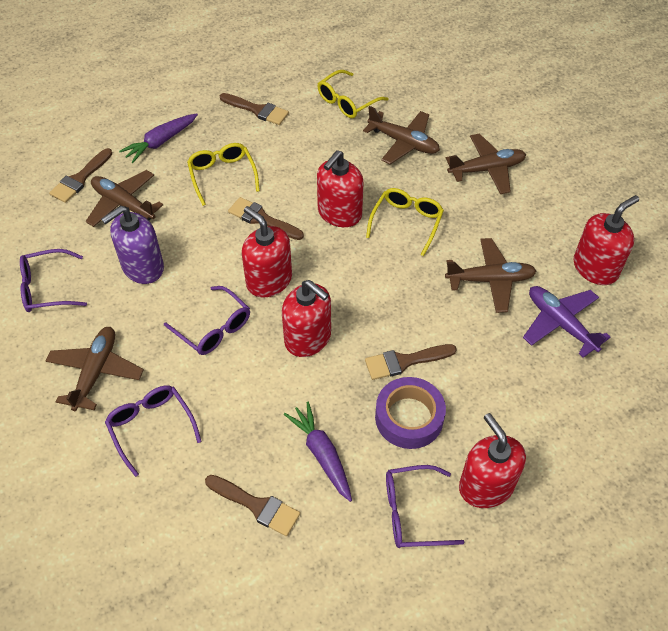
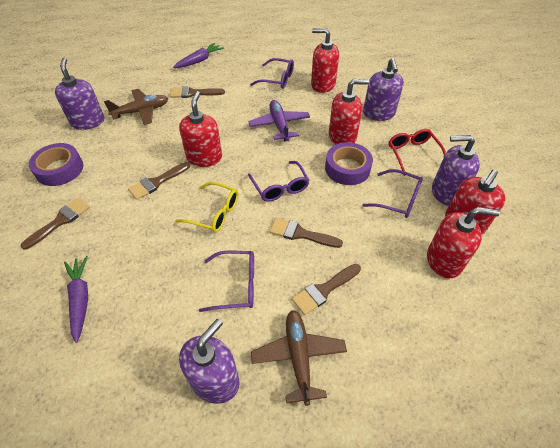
brown plane: 5 -> 2
purple soap dispenser: 1 -> 4
purple tape: 1 -> 2
red glasses: 0 -> 1
yellow glasses: 3 -> 1

